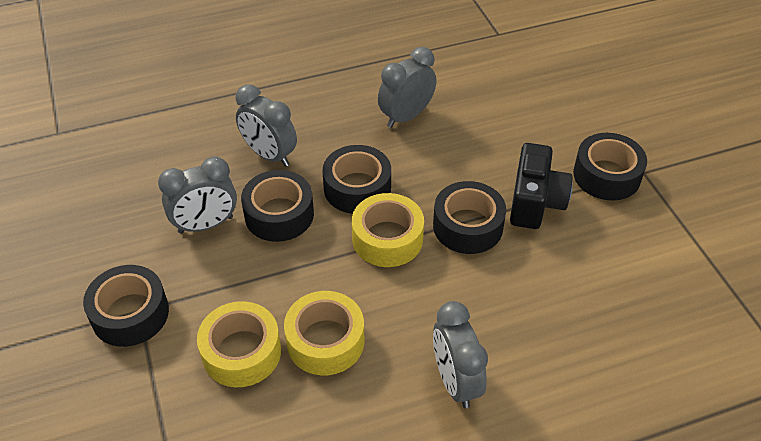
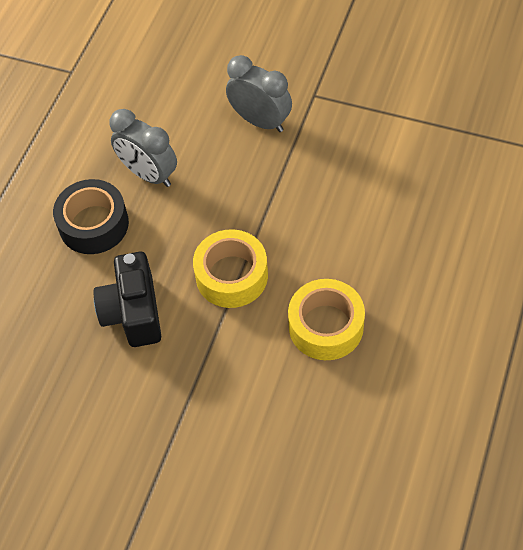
black tape: 5 -> 1
grey clock: 4 -> 2
yellow tape: 3 -> 2

